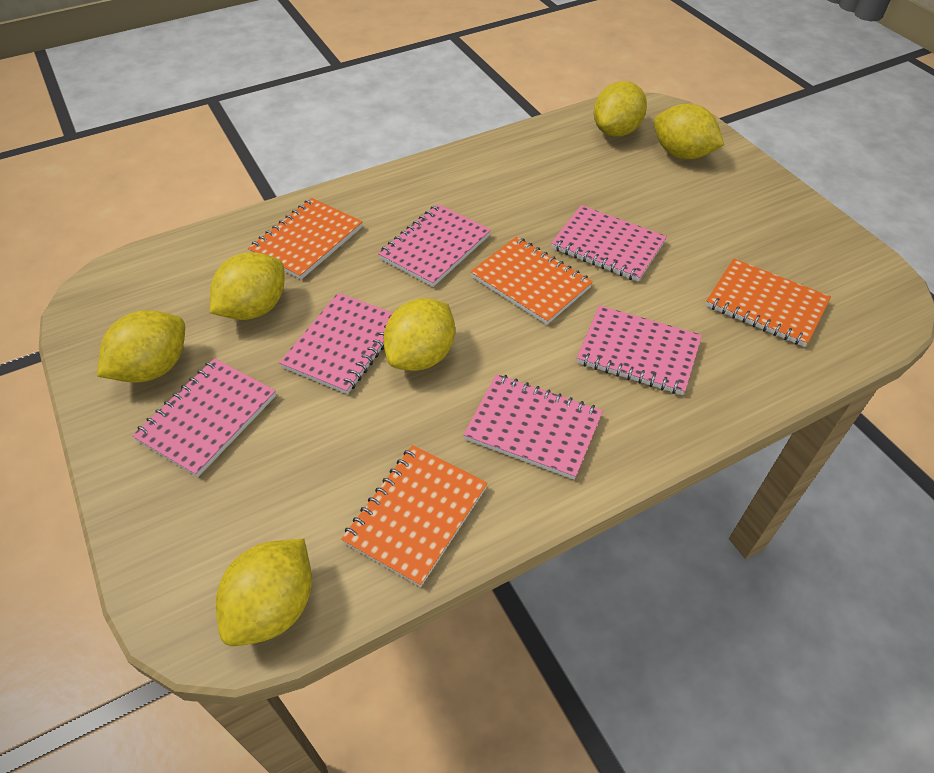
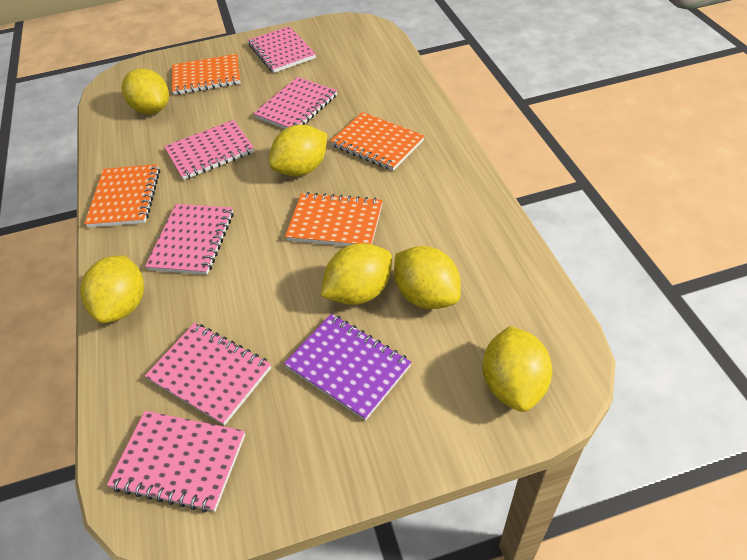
purple notebook: 0 -> 1

